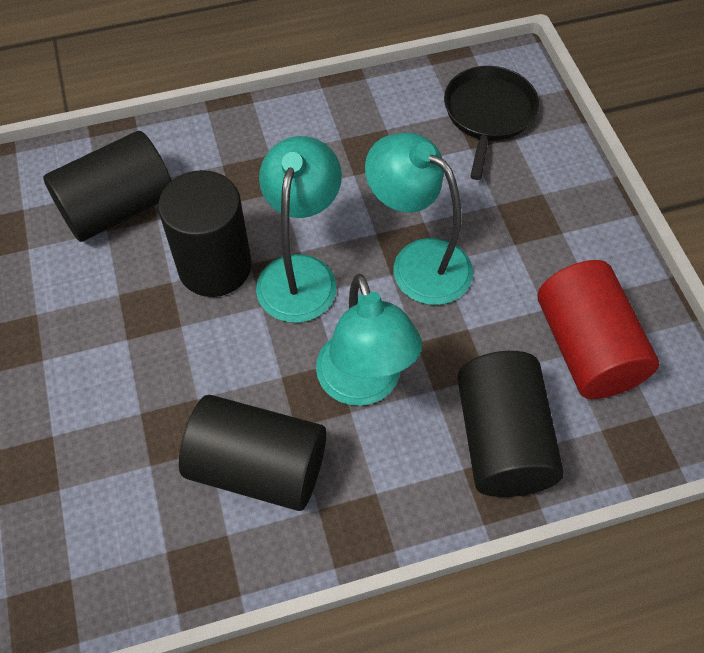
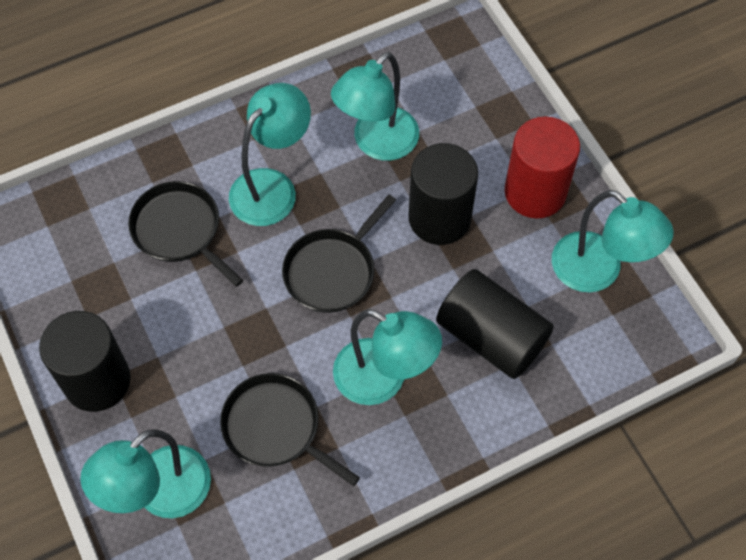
black cylinder: 4 -> 3
black pan: 1 -> 3
turquoise lamp: 3 -> 5

